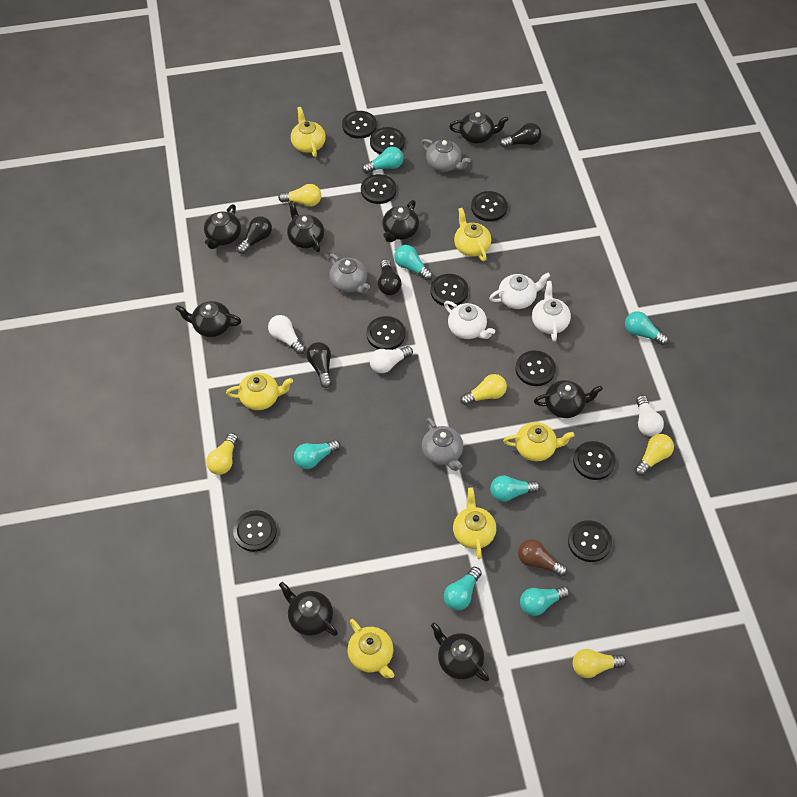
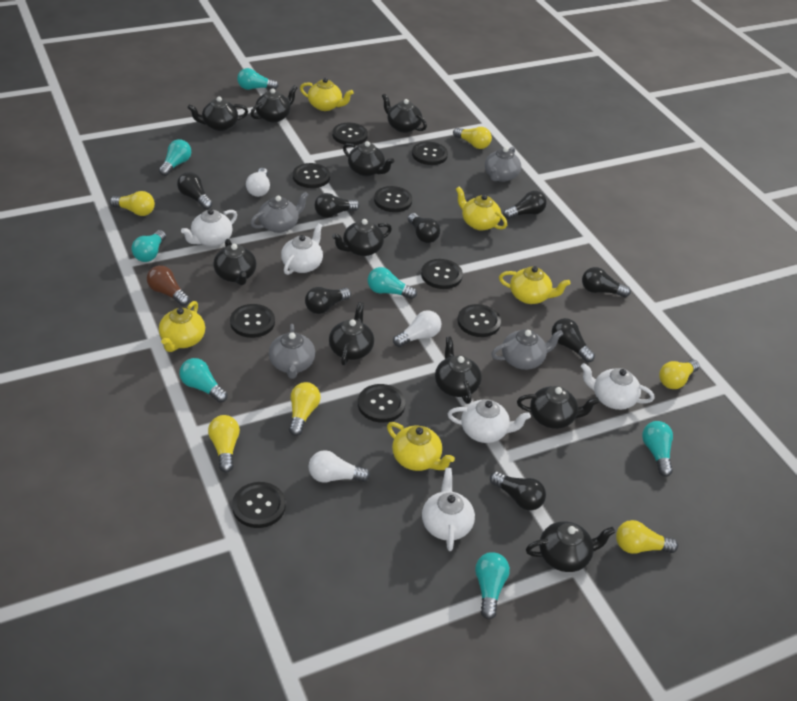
black button: 10 -> 9
black light bulb: 4 -> 8
black teapot: 8 -> 10
grey teapot: 3 -> 4
white teapot: 3 -> 5
yellow light bulb: 5 -> 6
yellow teapot: 6 -> 5

